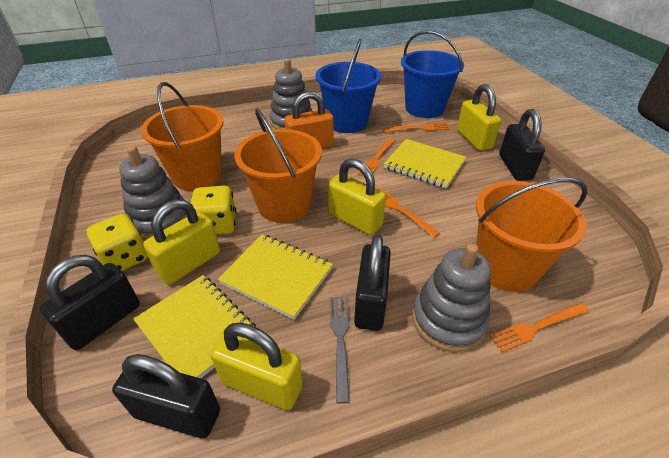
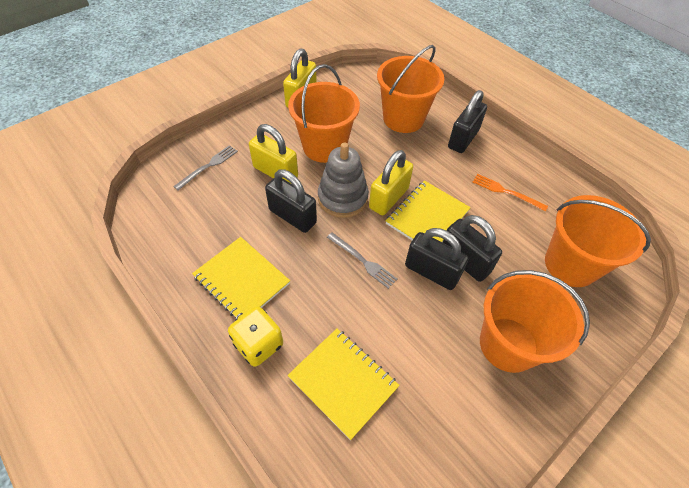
blue bucket: 2 -> 0
grey fork: 1 -> 2
grey stacking toy: 3 -> 1
orange bucket: 3 -> 4
orange fork: 4 -> 1
orange padlock: 1 -> 0
yellow dice: 2 -> 1
yellow padlock: 4 -> 3

